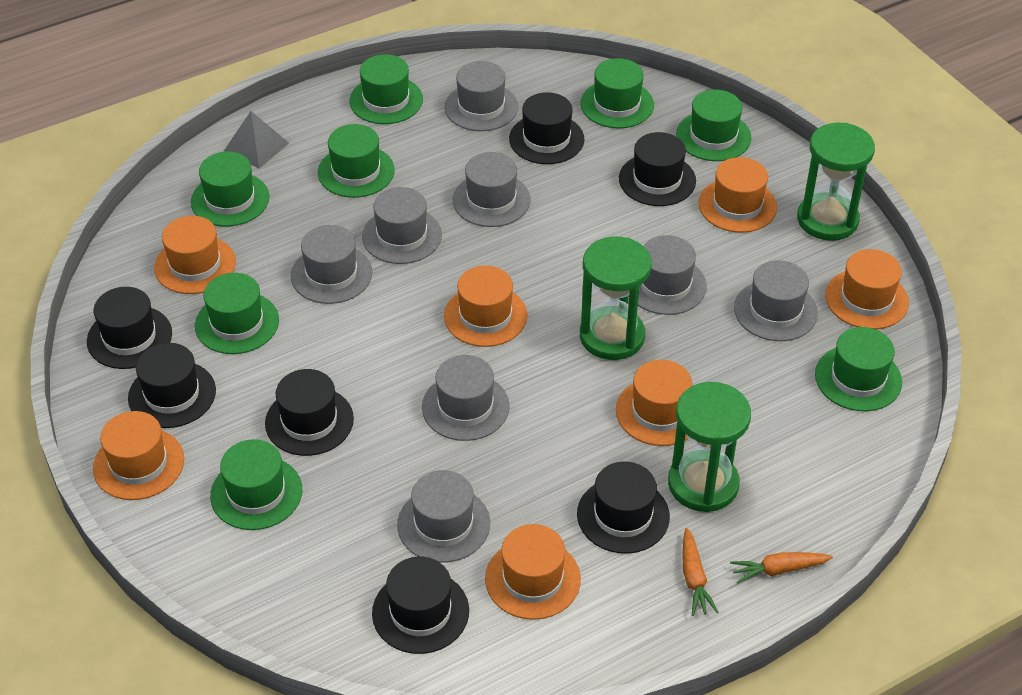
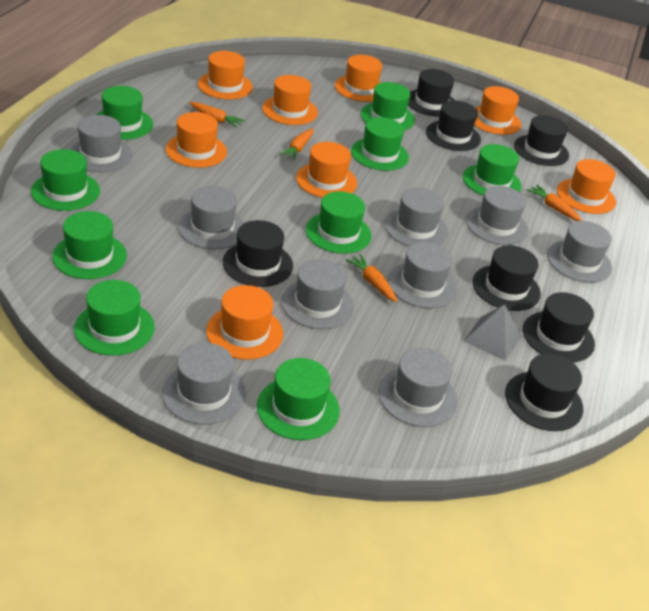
green hat: 8 -> 9
green hourglass: 3 -> 0
grey hat: 8 -> 9
orange carrot: 2 -> 4
orange hat: 7 -> 8

